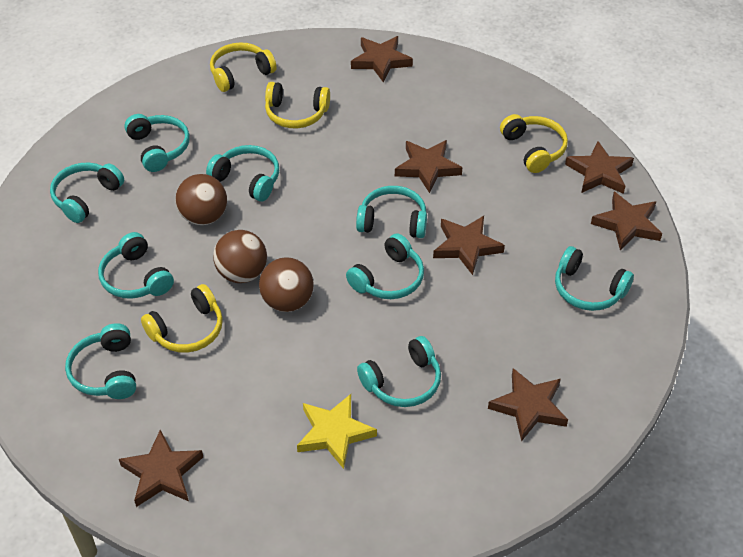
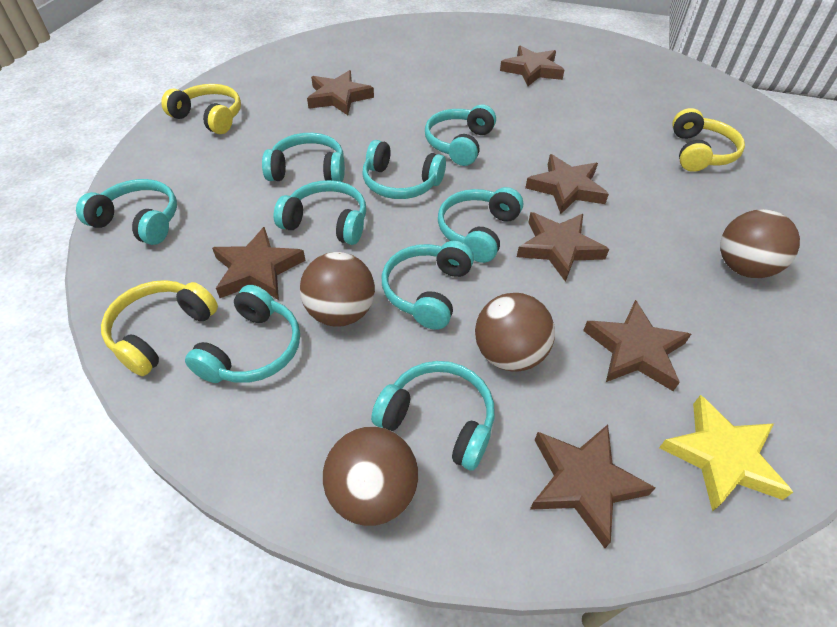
brown ball: 3 -> 4
yellow headphones: 4 -> 3

